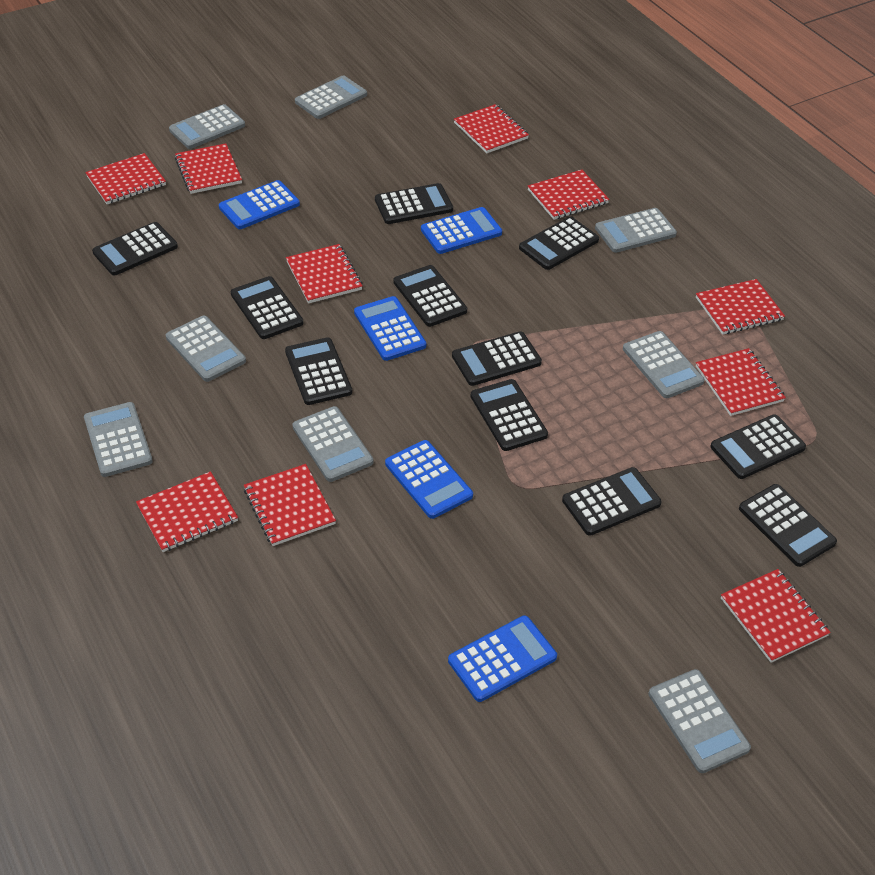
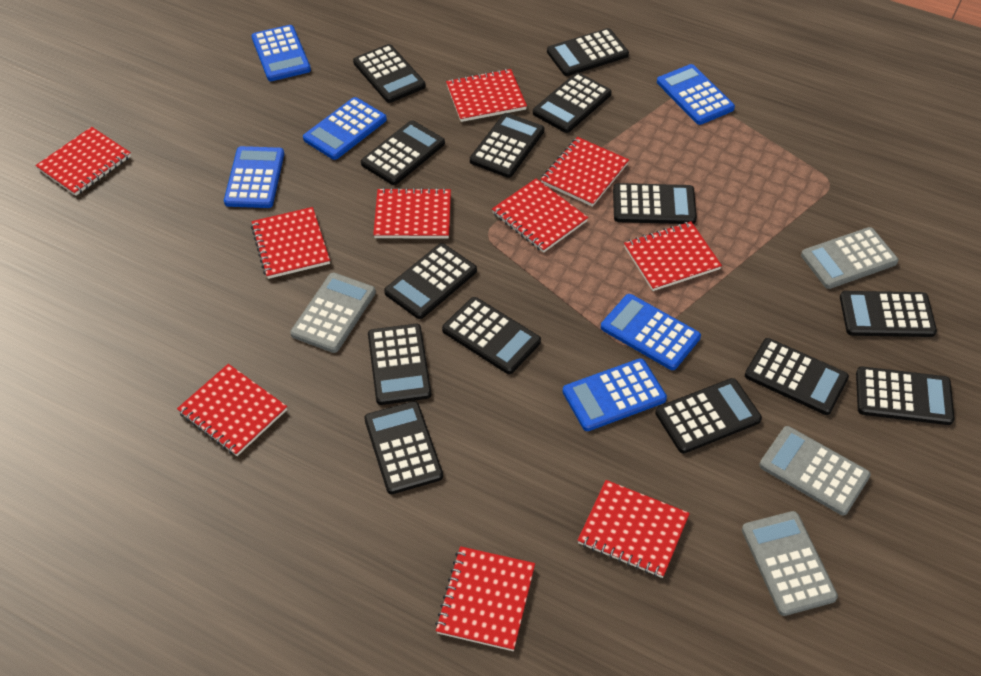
black calculator: 11 -> 14
blue calculator: 5 -> 6
grey calculator: 8 -> 4

